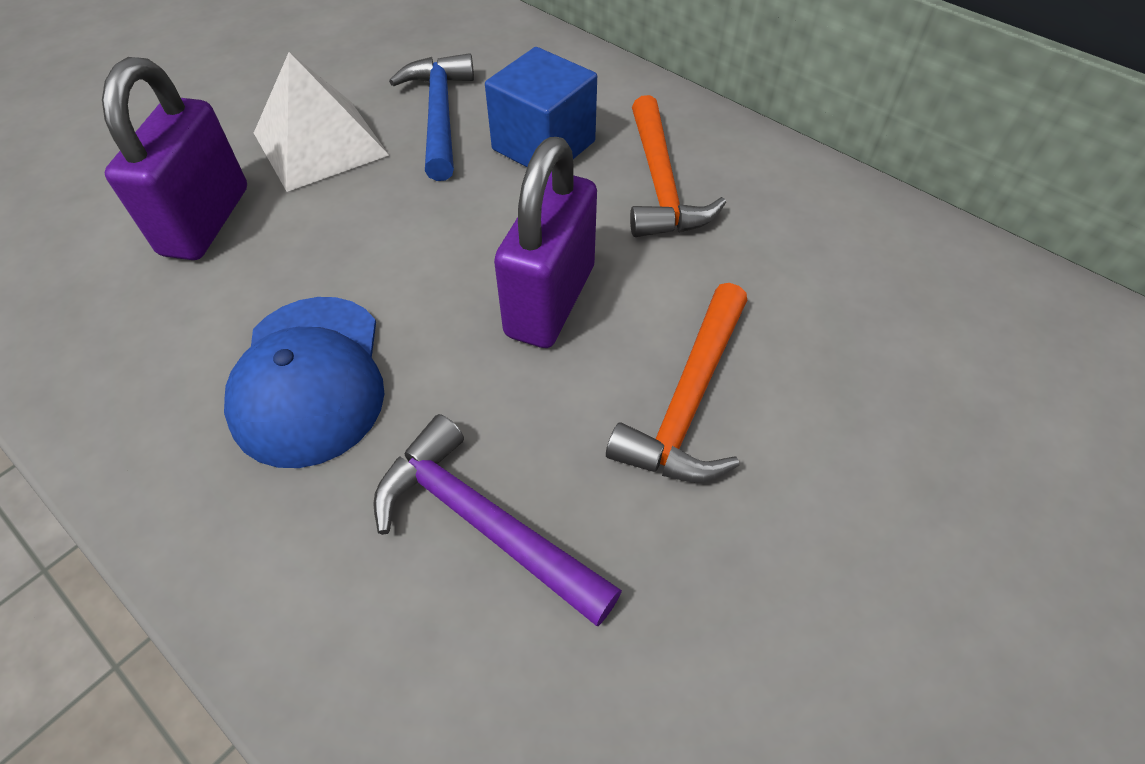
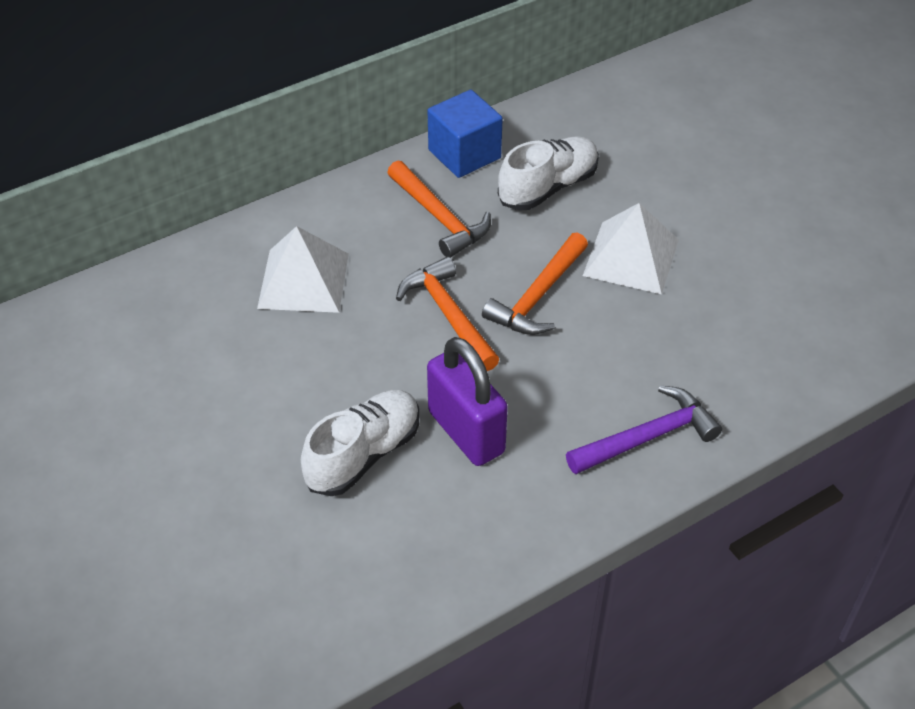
blue cap: 1 -> 0
blue hammer: 1 -> 0
orange hammer: 2 -> 3
purple padlock: 2 -> 1
white pyramid: 1 -> 2
white shoe: 0 -> 2

